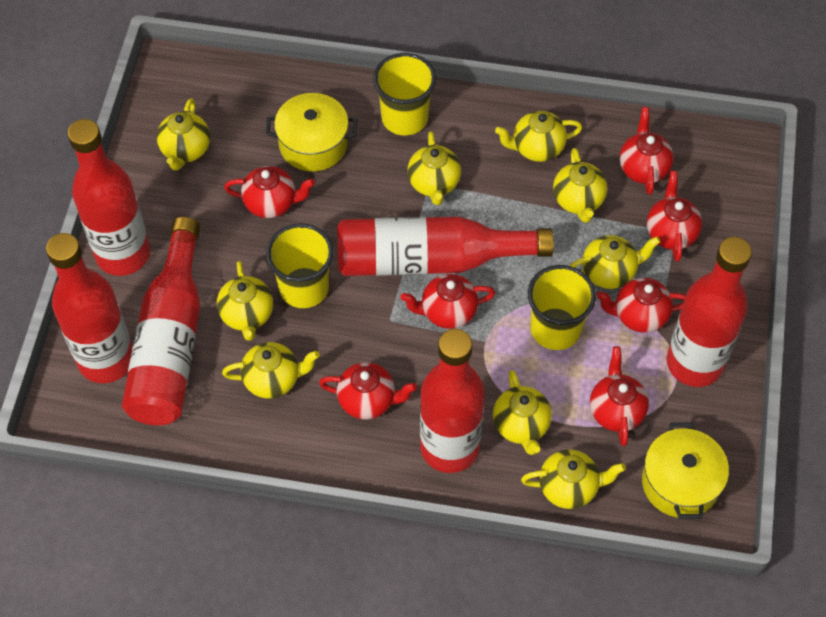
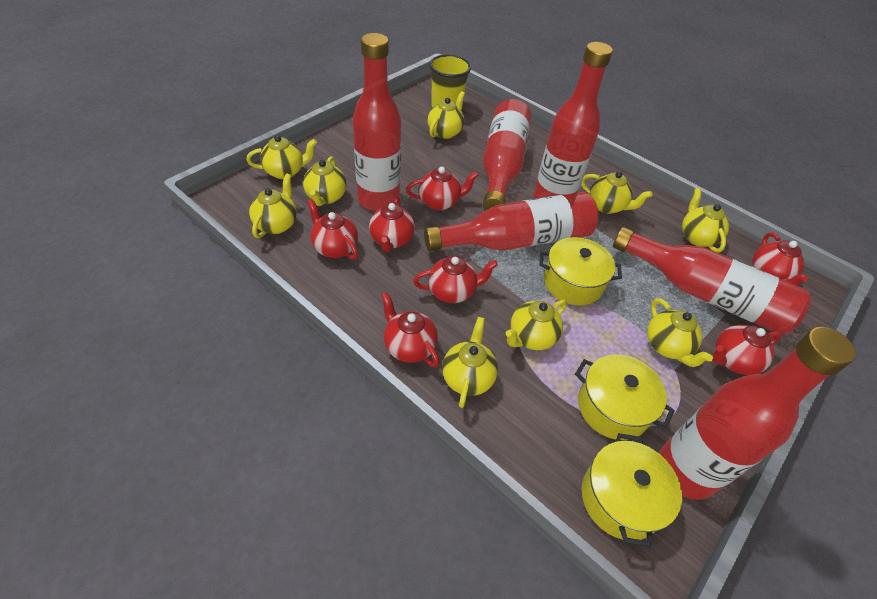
yellow cup: 3 -> 1
yellow pot: 2 -> 3

